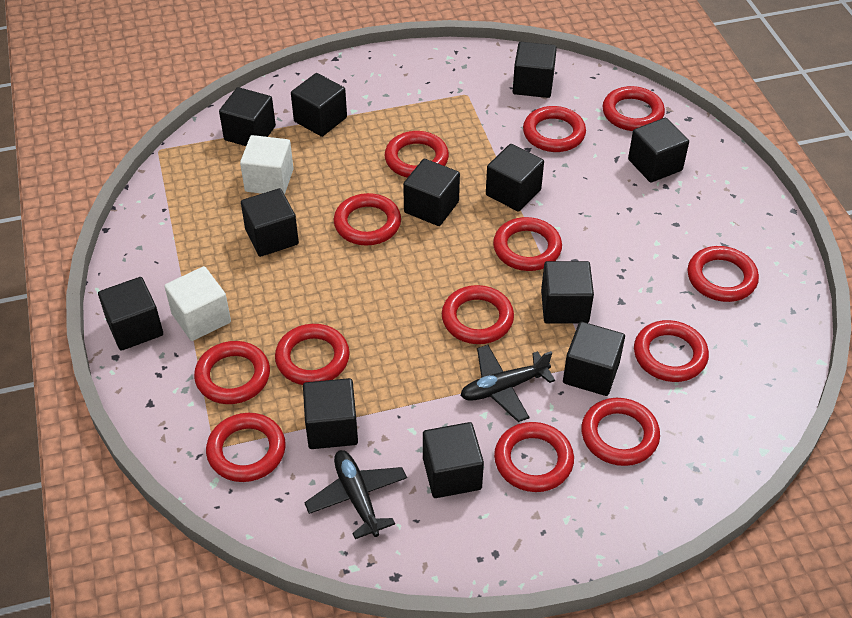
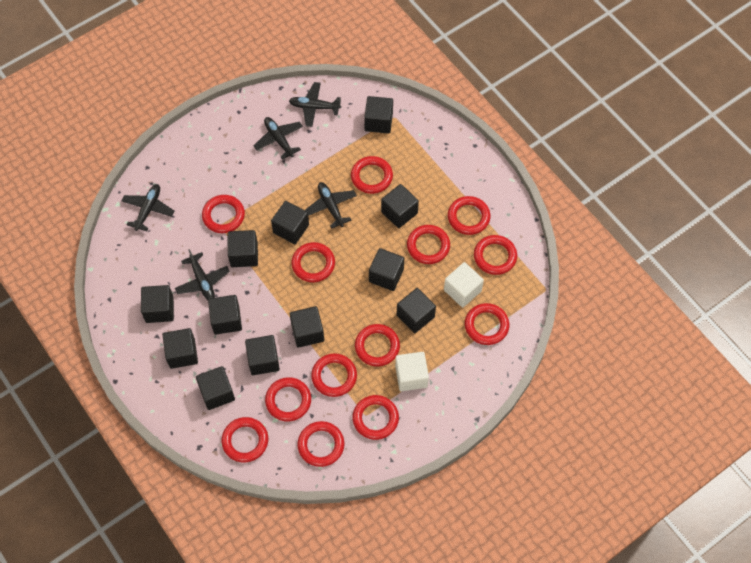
black plane: 2 -> 5

